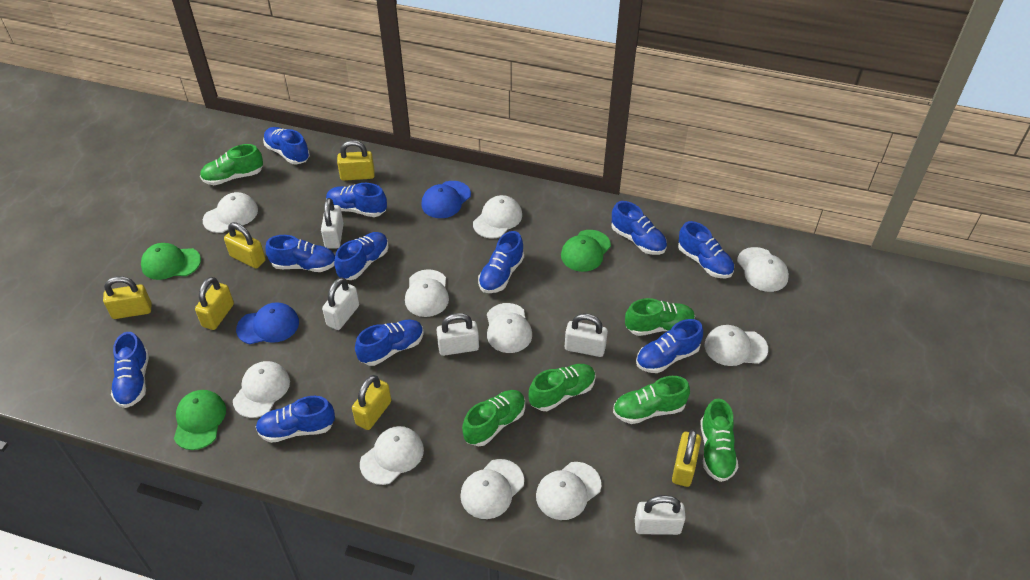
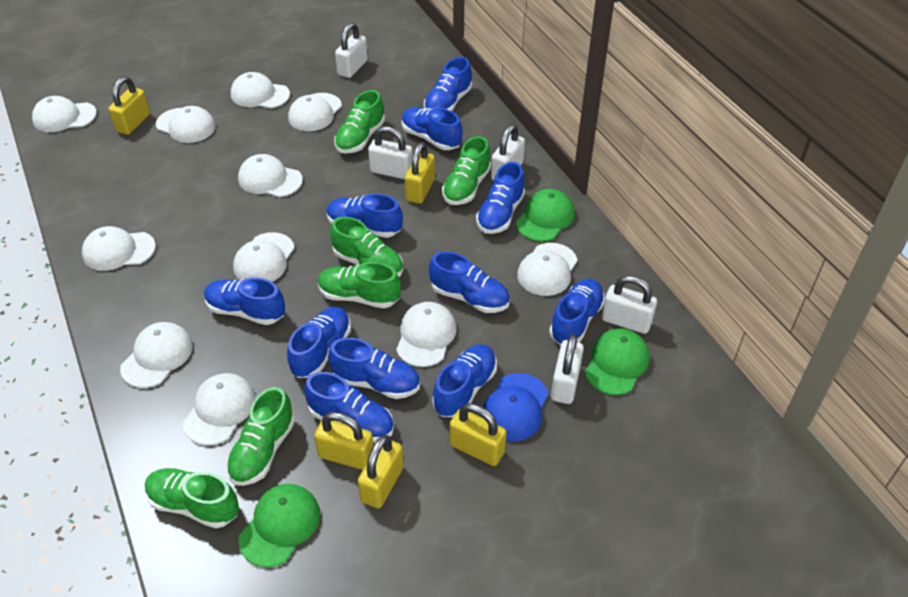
blue cap: 2 -> 1
white cap: 10 -> 11
yellow padlock: 6 -> 5

